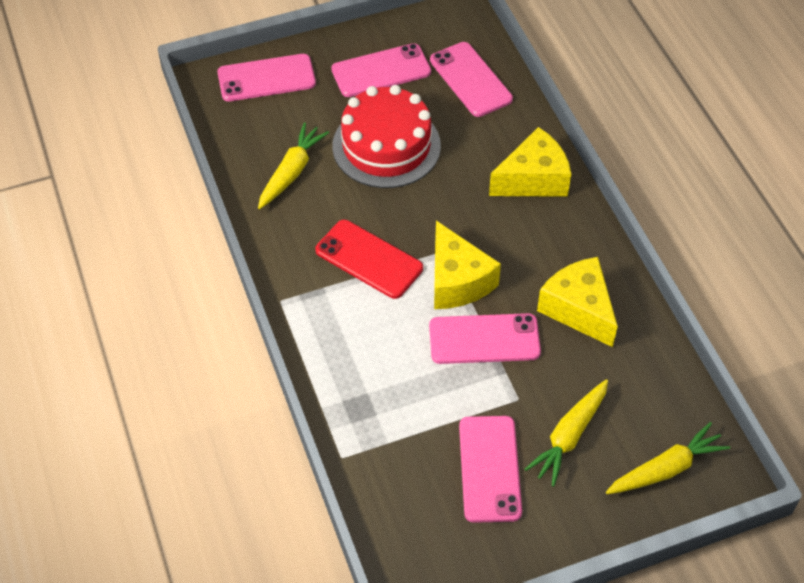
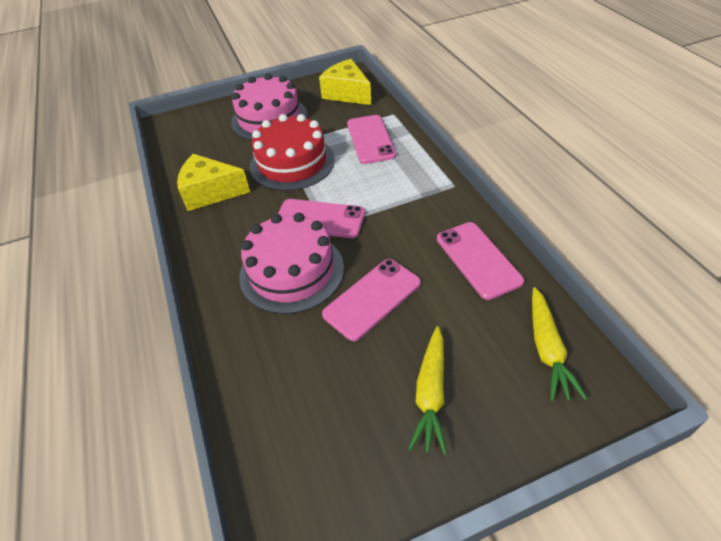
pink cake: 0 -> 2
pink phone: 5 -> 4
red phone: 1 -> 0
yellow carrot: 3 -> 2
yellow cheese: 3 -> 2

